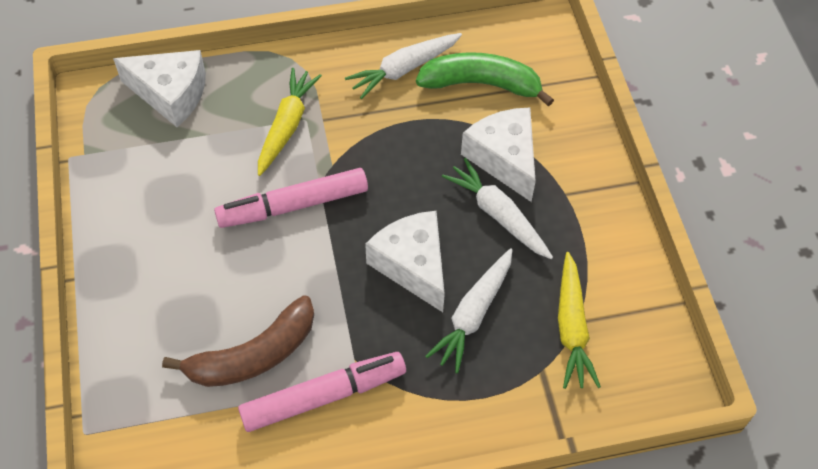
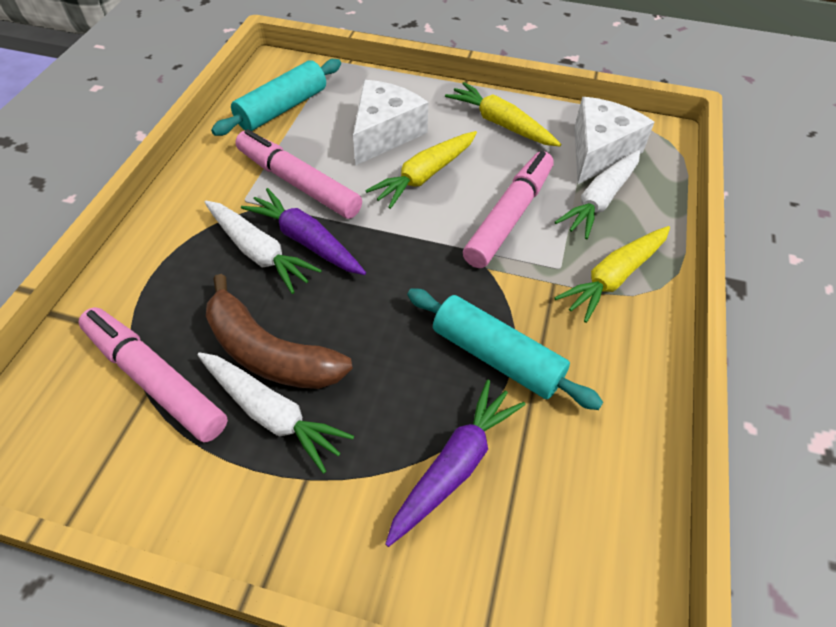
green banana: 1 -> 0
pink marker: 2 -> 3
purple carrot: 0 -> 2
turquoise rolling pin: 0 -> 2
white cheese: 3 -> 2
yellow carrot: 2 -> 3

